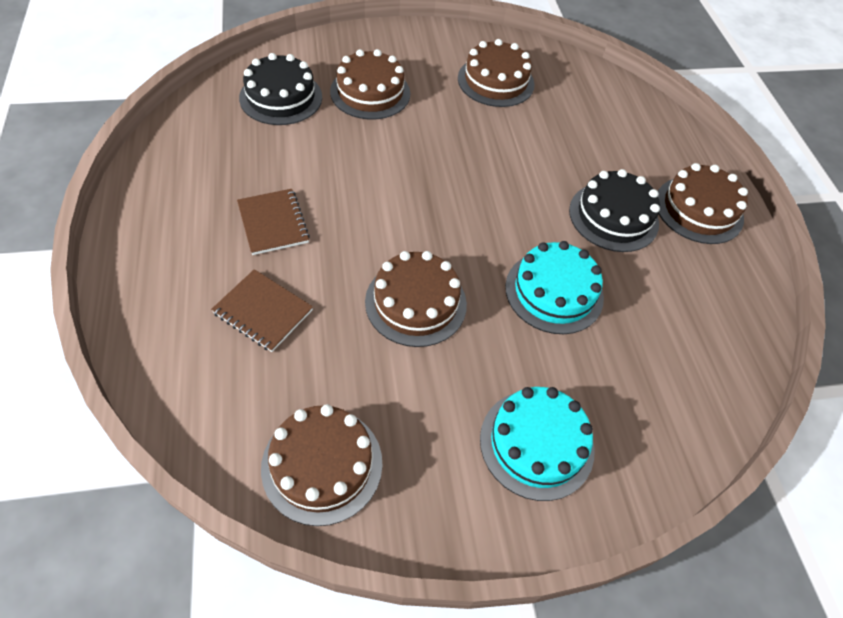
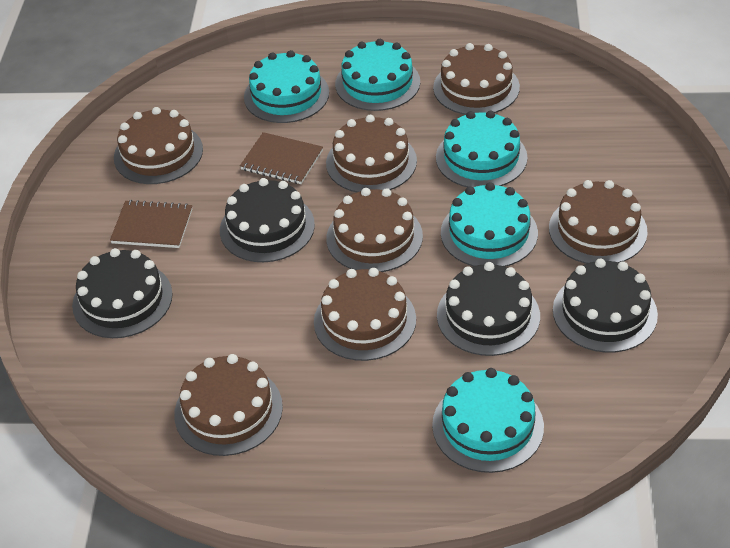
black cake: 2 -> 4
brown cake: 5 -> 7
turquoise cake: 2 -> 5

